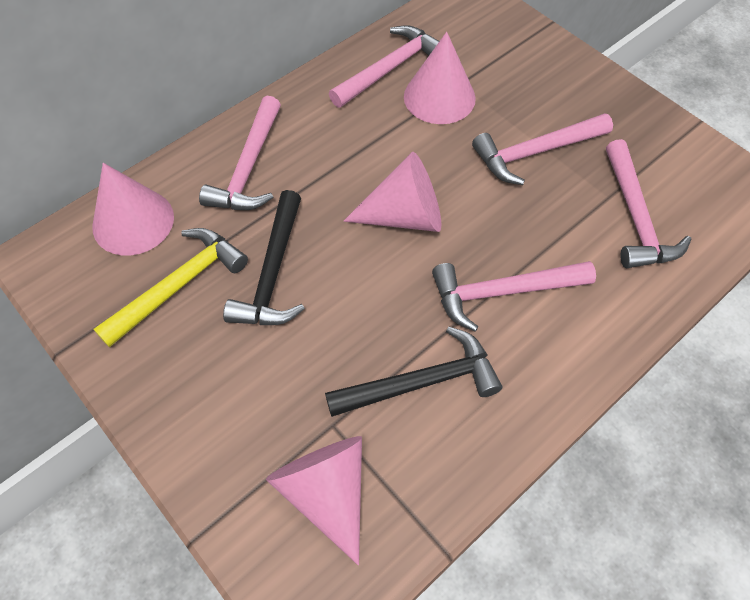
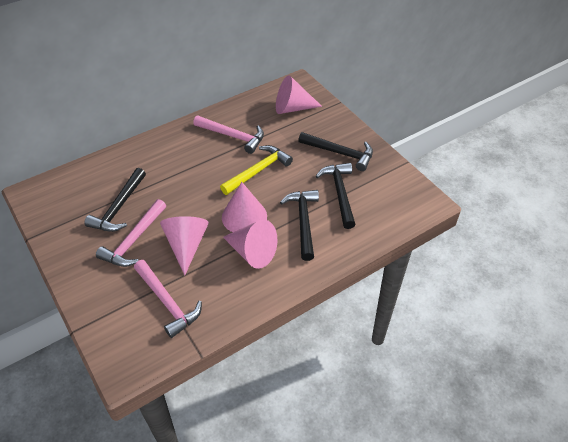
black hammer: 2 -> 4
pink hammer: 5 -> 3

